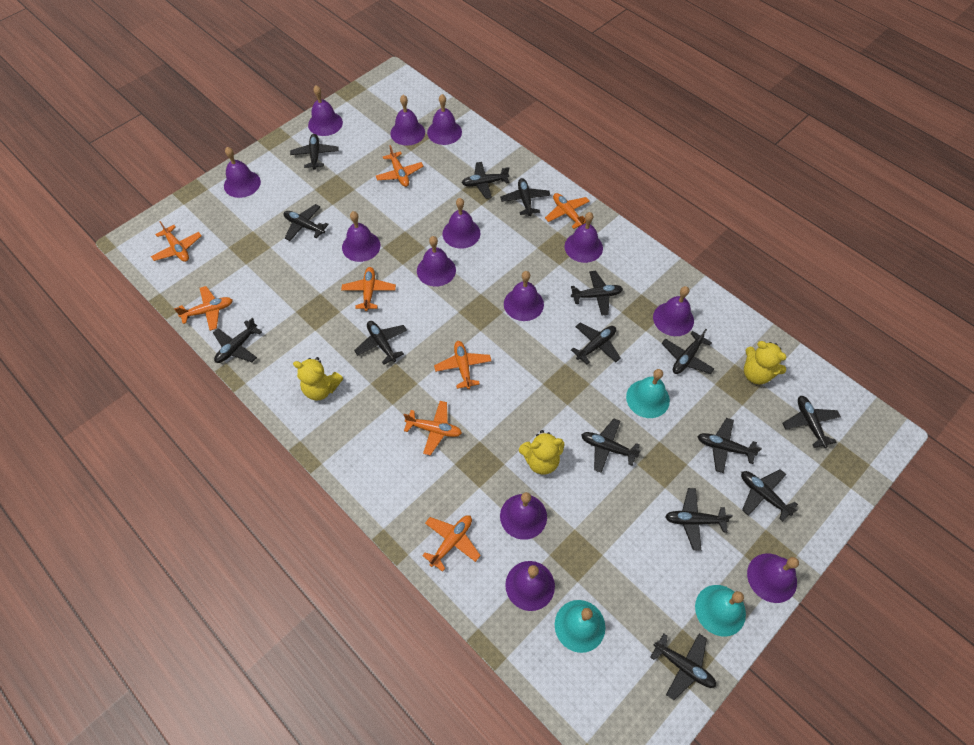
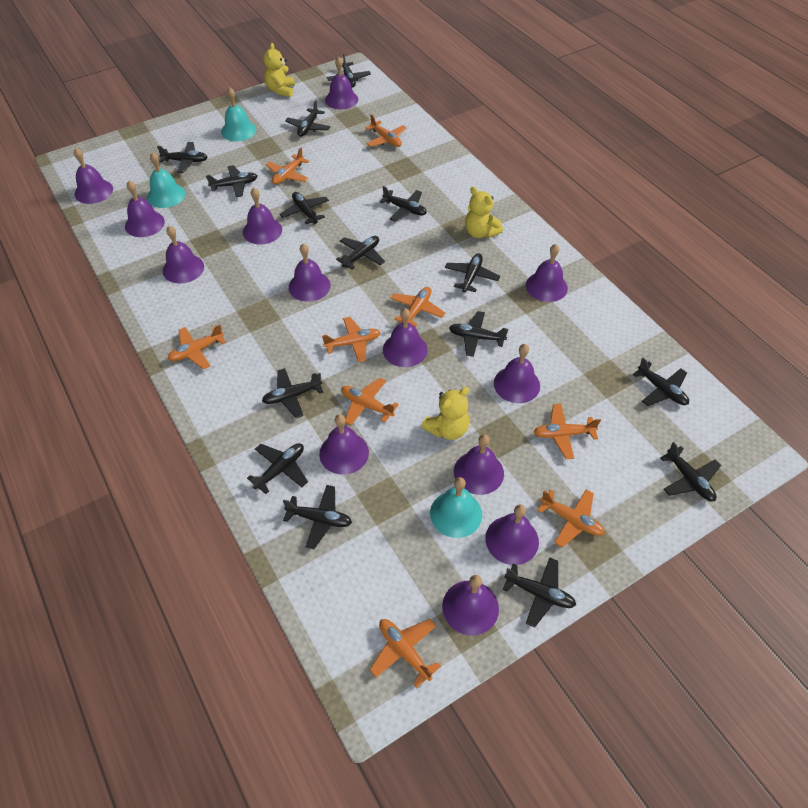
orange plane: 8 -> 9

